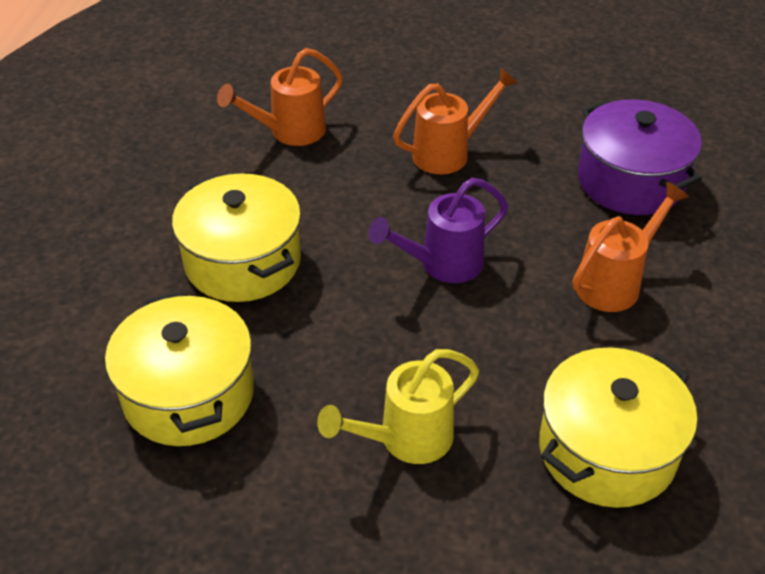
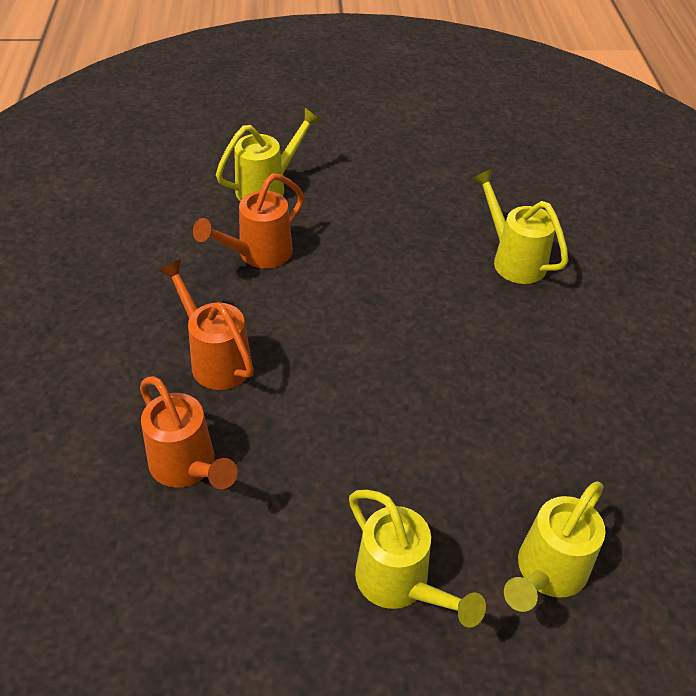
purple pot: 1 -> 0
purple watering can: 1 -> 0
yellow pot: 3 -> 0
yellow watering can: 1 -> 4

